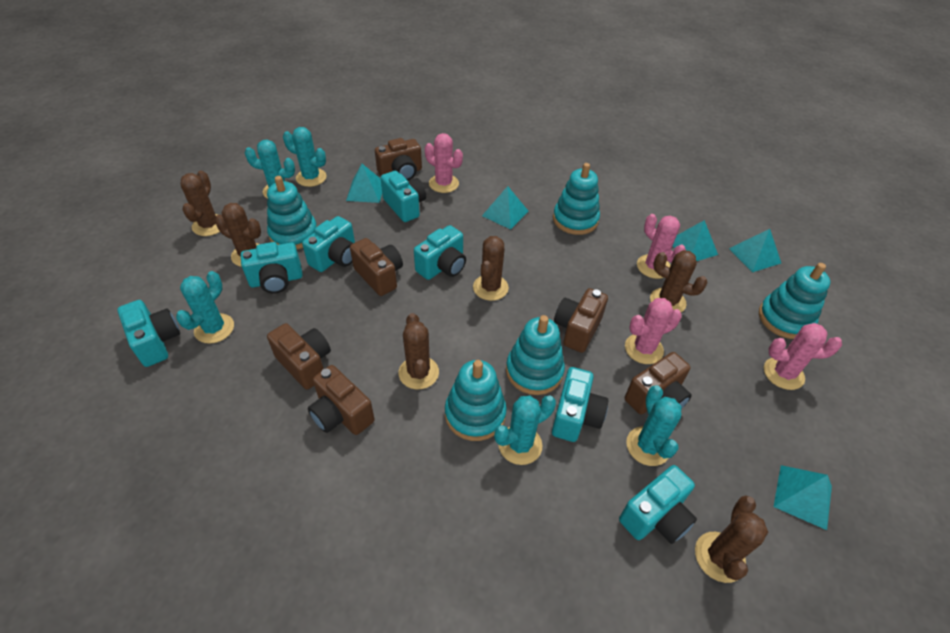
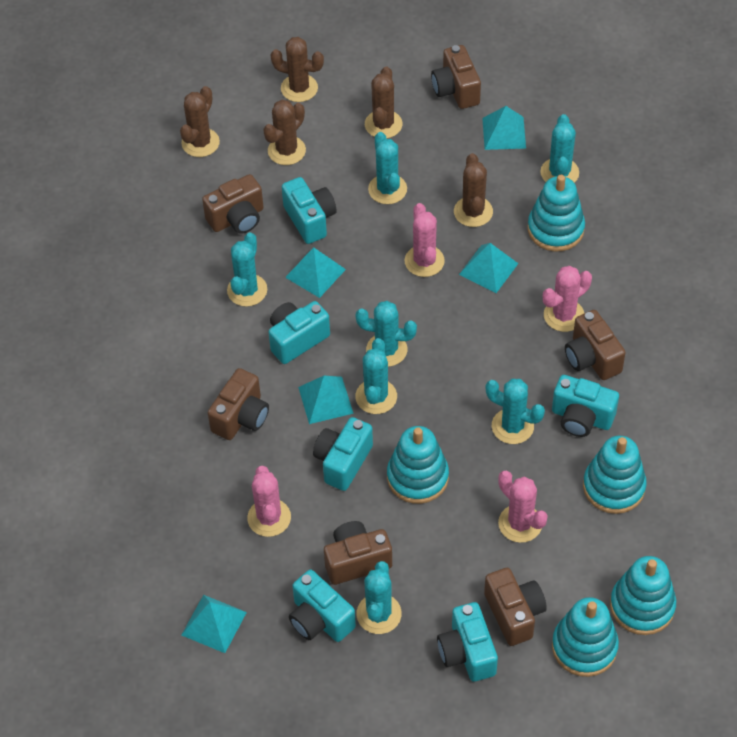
brown cactus: 6 -> 5
turquoise cactus: 5 -> 7
turquoise camera: 7 -> 6

